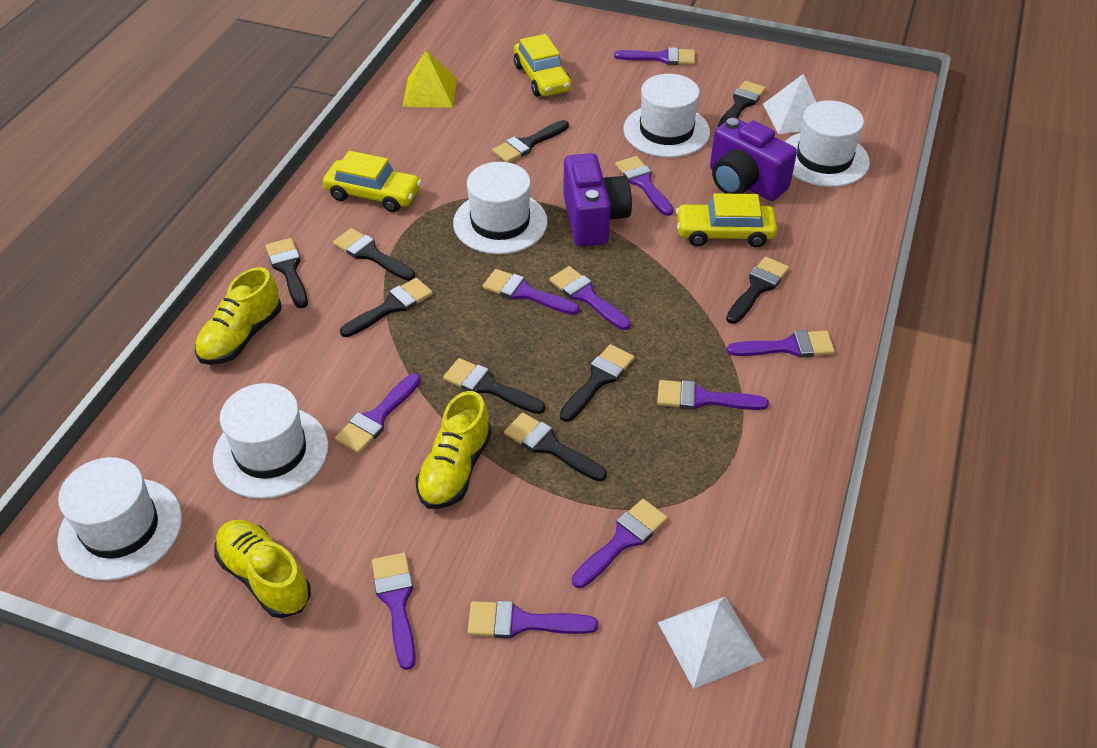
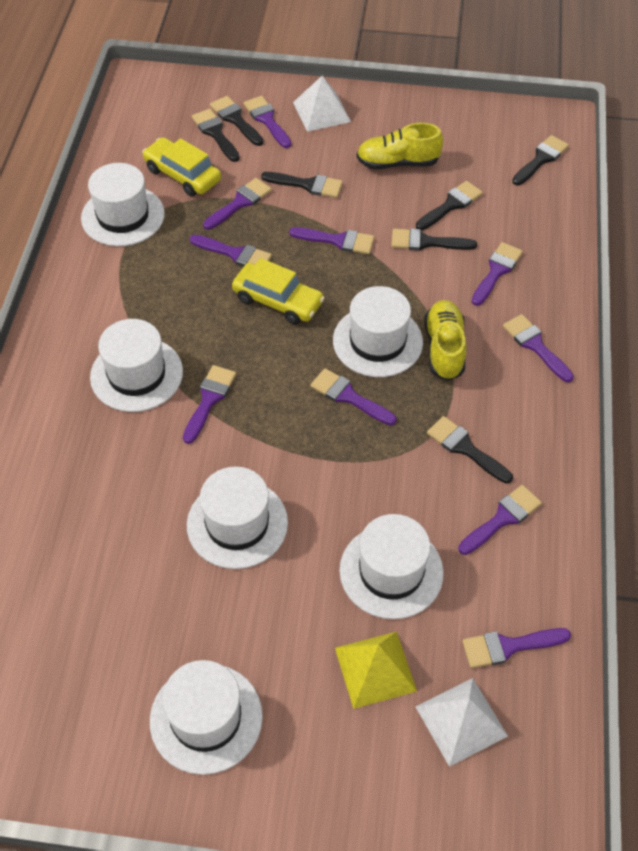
black brush: 9 -> 7
purple camera: 2 -> 0
white hat: 5 -> 6
yellow car: 3 -> 2
yellow shoe: 3 -> 2

